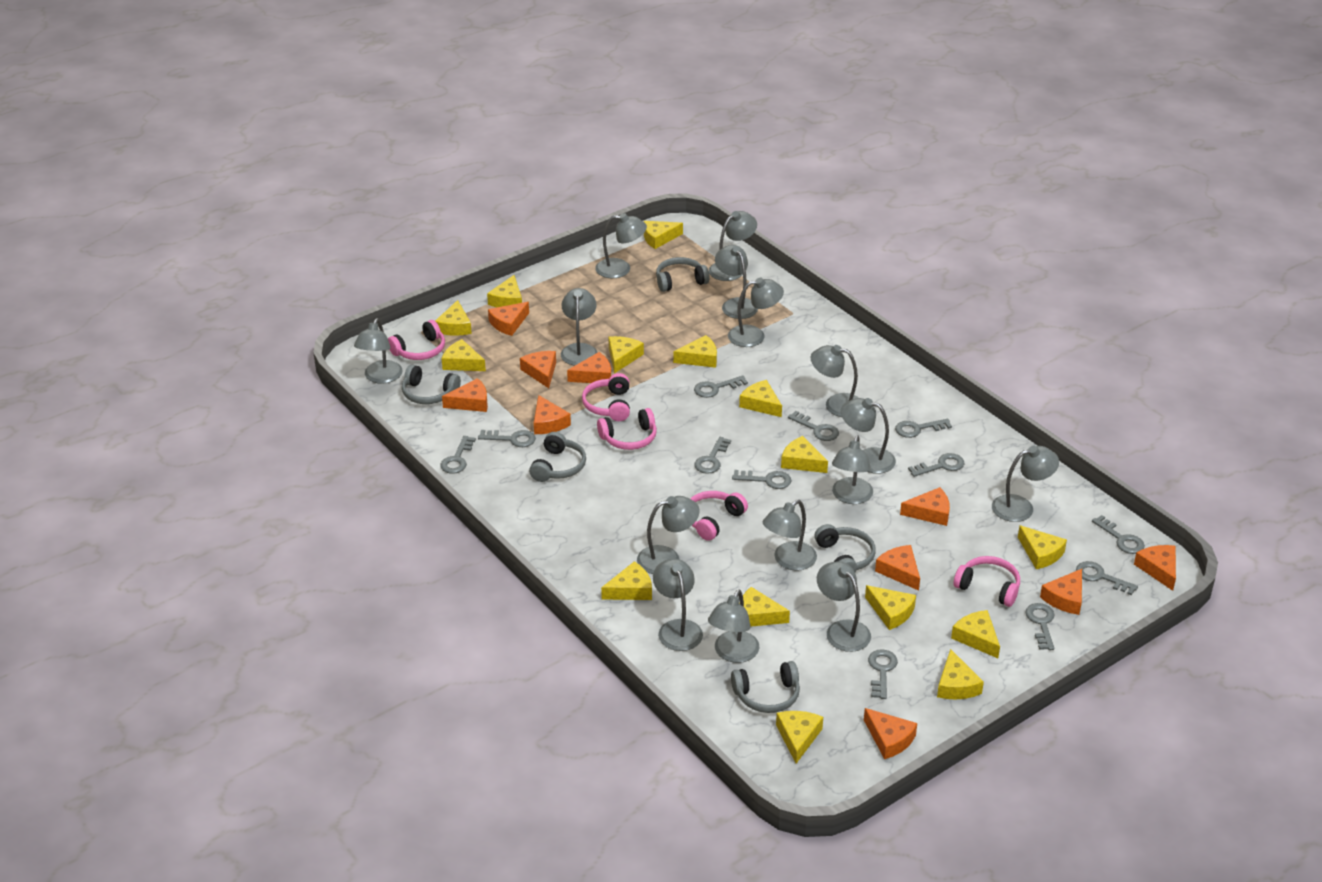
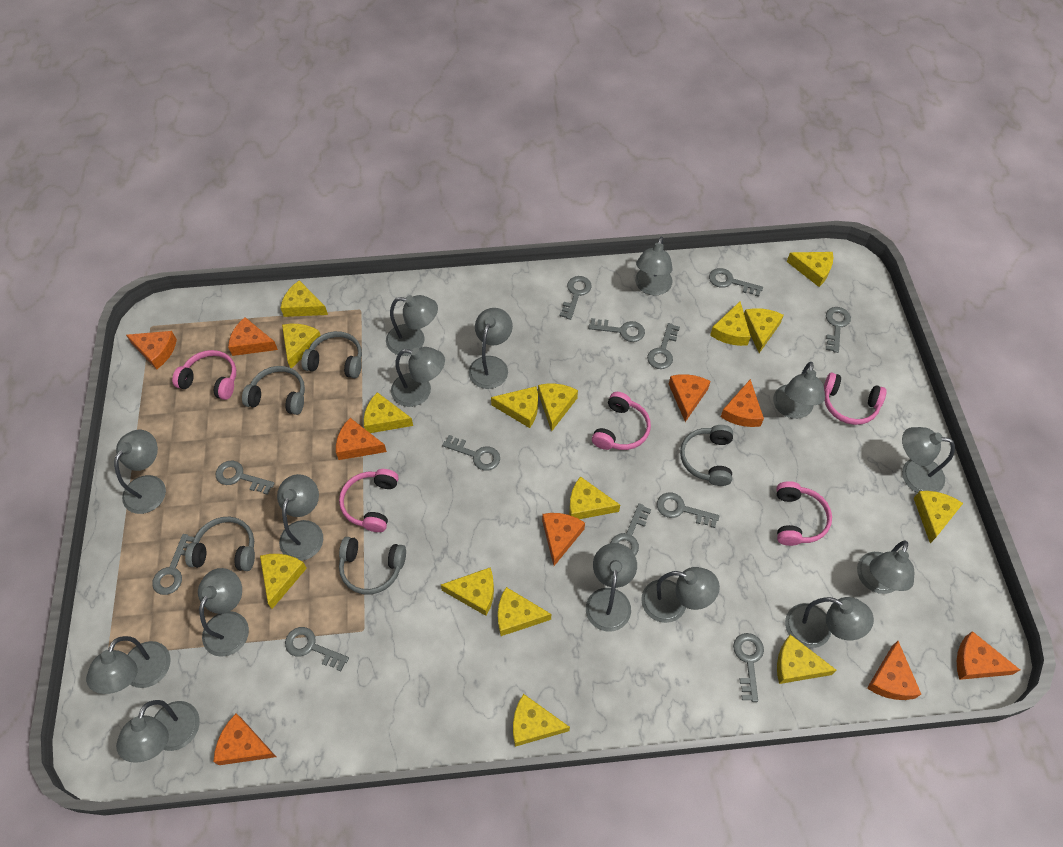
orange cheese: 10 -> 9

